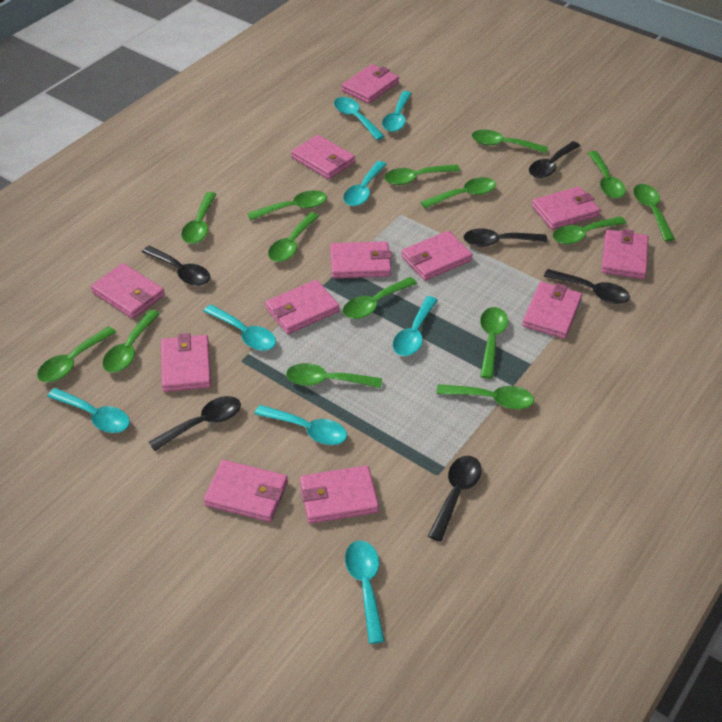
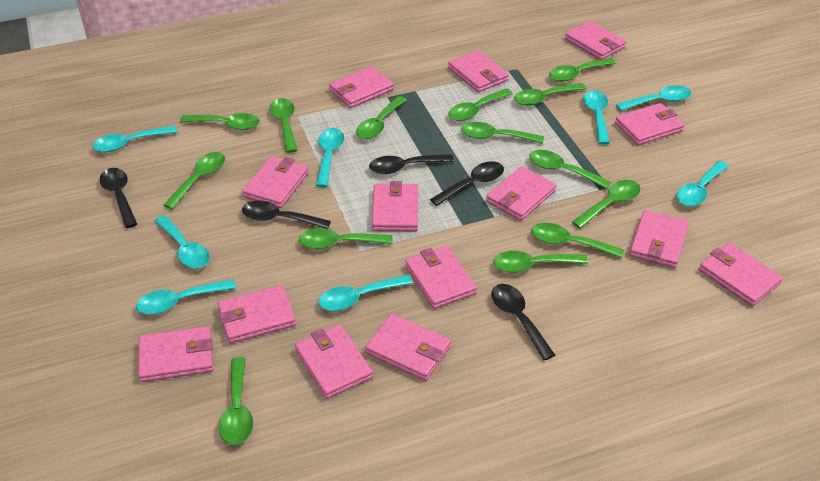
black spoon: 6 -> 5
green spoon: 15 -> 14
pink wallet: 12 -> 14

